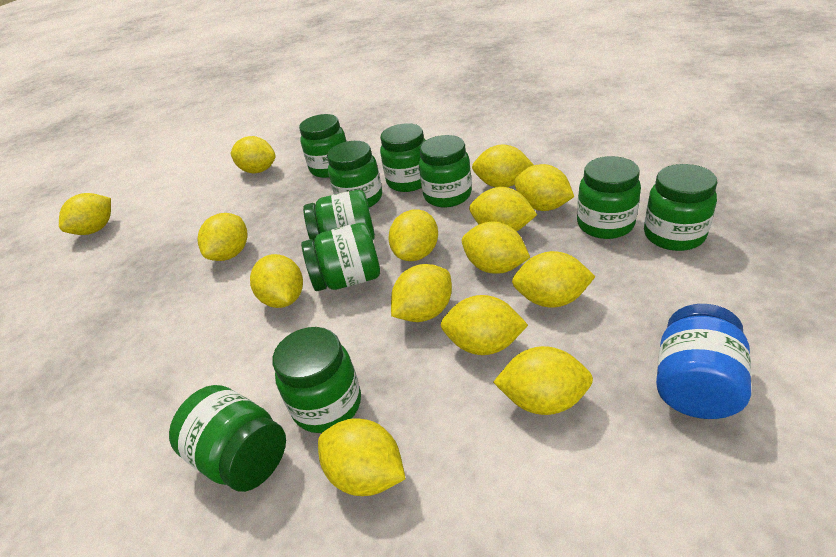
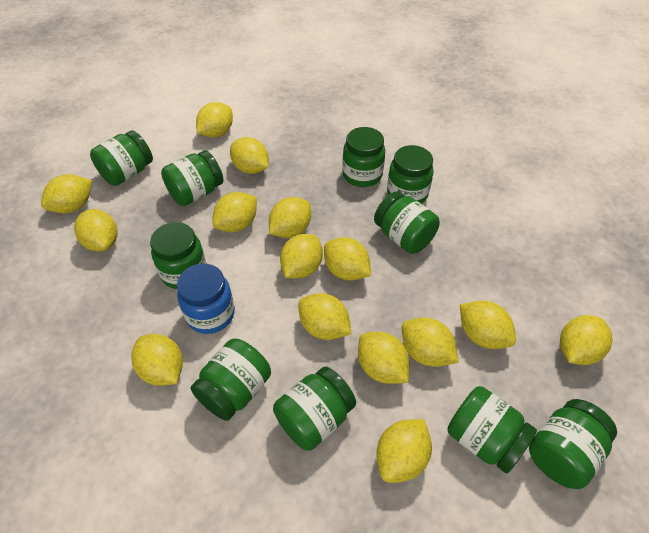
yellow lemon: 14 -> 15

